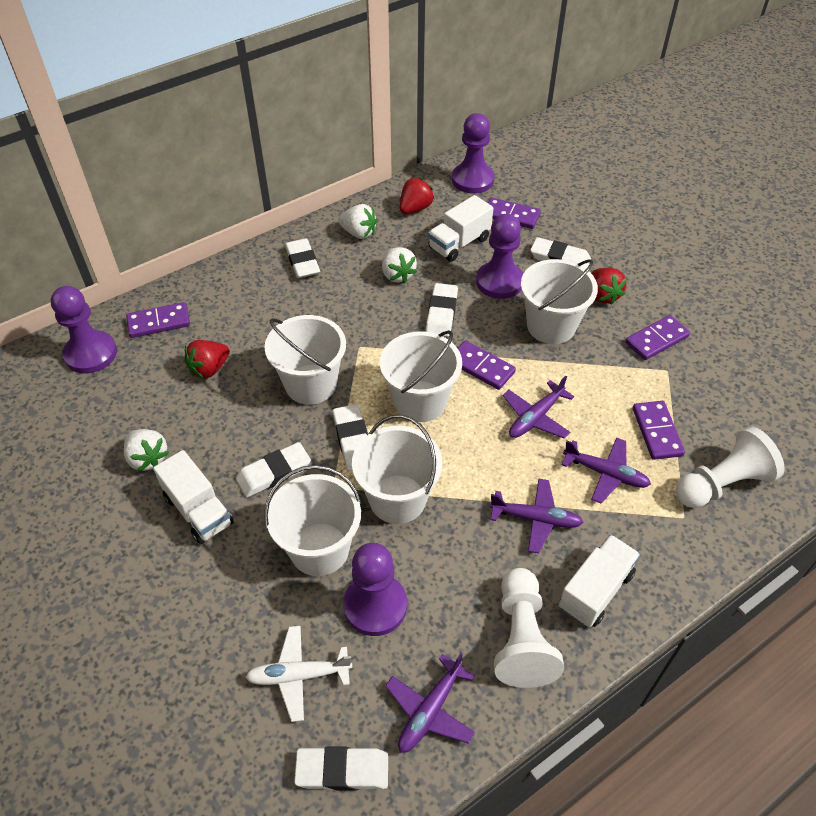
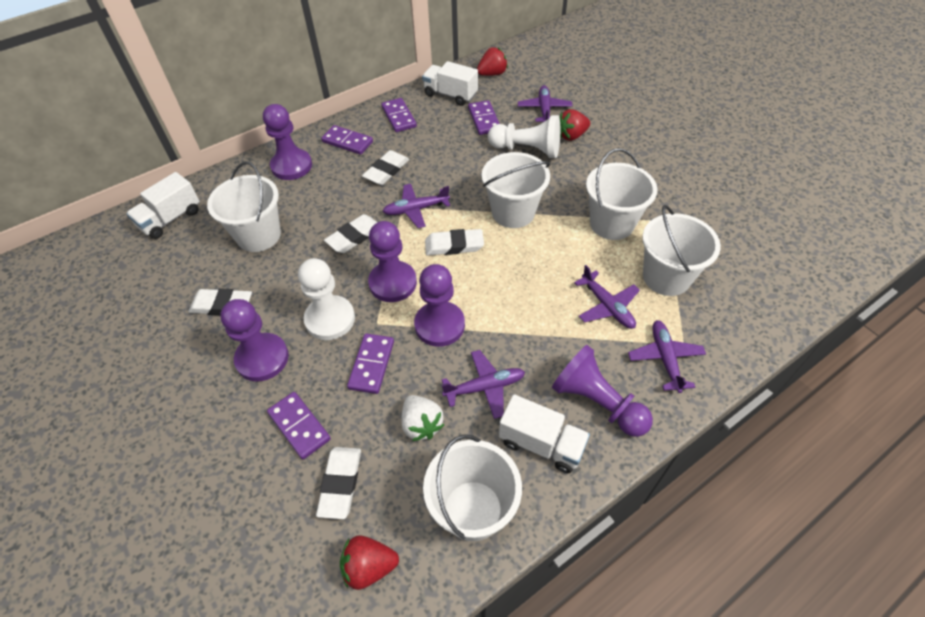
purple pawn: 4 -> 5
purple plane: 4 -> 5
white eraser: 6 -> 5
white plane: 1 -> 0
white strawberry: 3 -> 1

